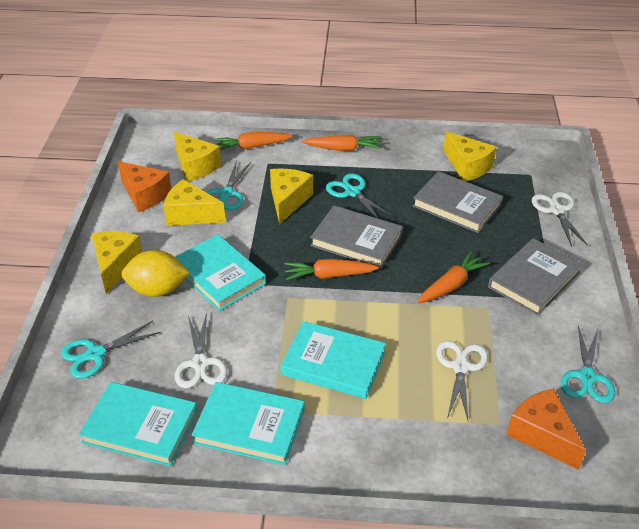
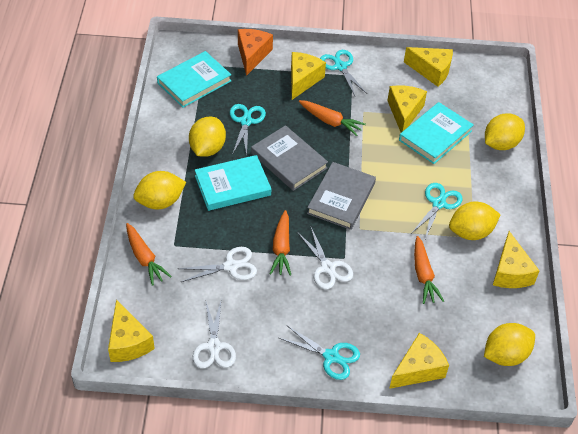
grey book: 3 -> 2
orange cheese: 2 -> 1
turquoise book: 4 -> 3
yellow cheese: 5 -> 6
yellow lemon: 1 -> 5

